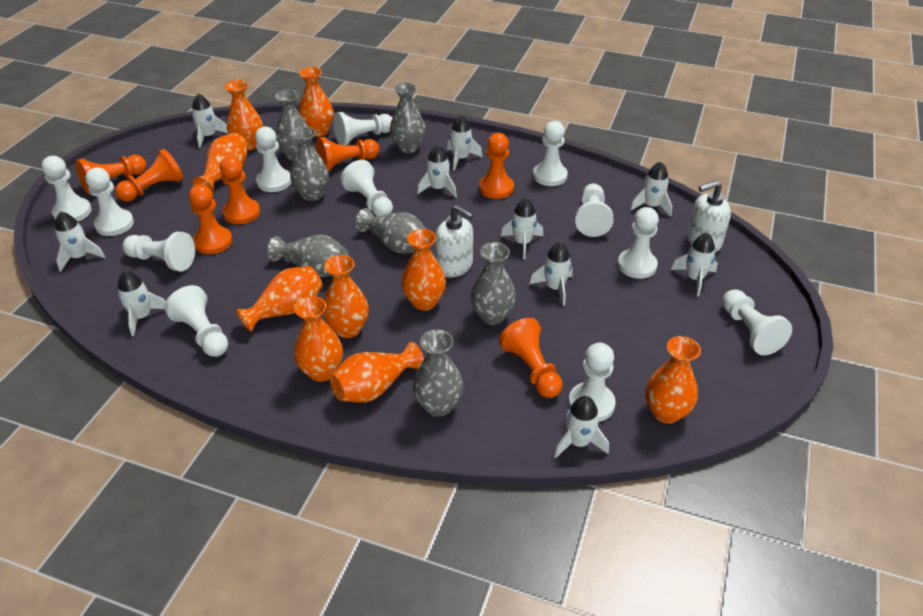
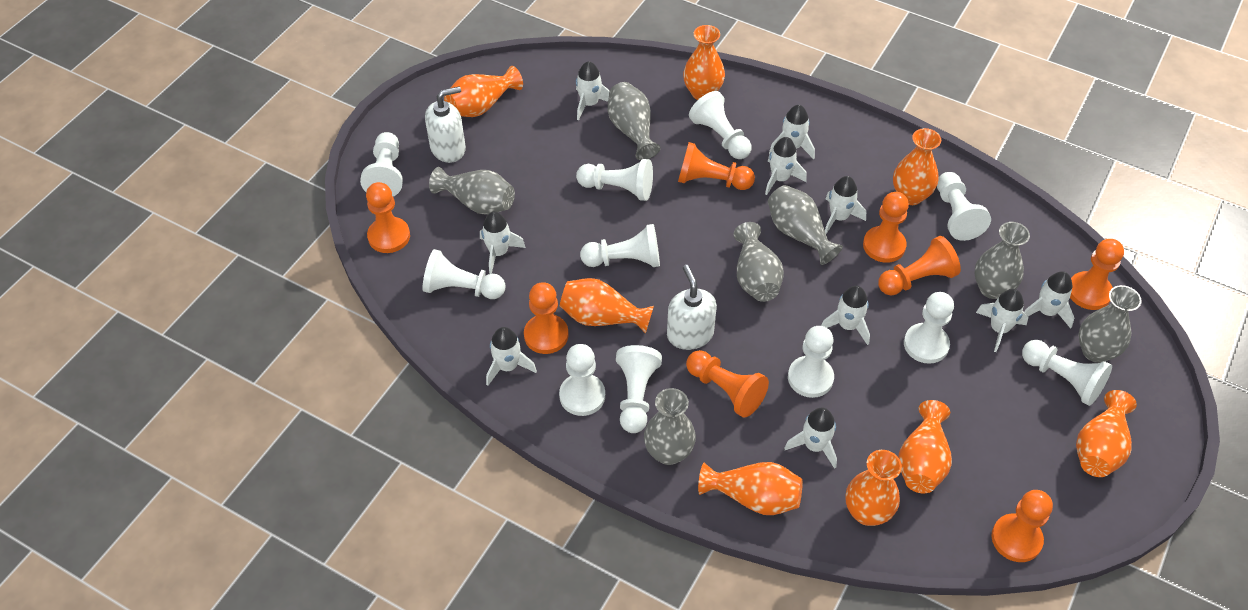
orange pawn: 7 -> 8
orange vase: 9 -> 8
white pawn: 12 -> 11

